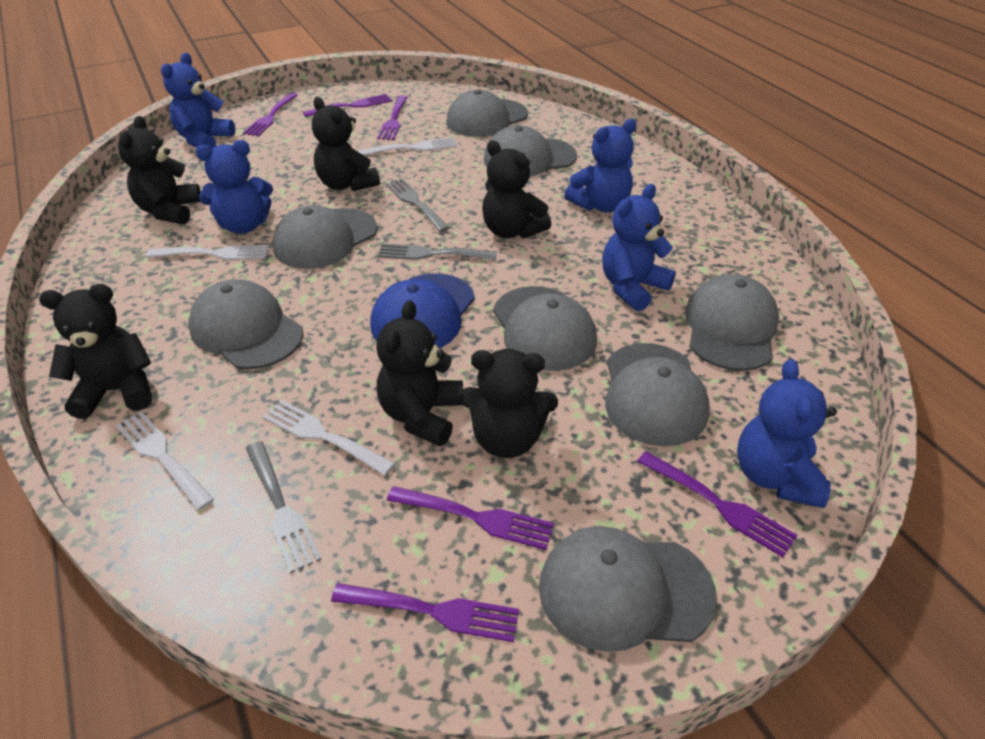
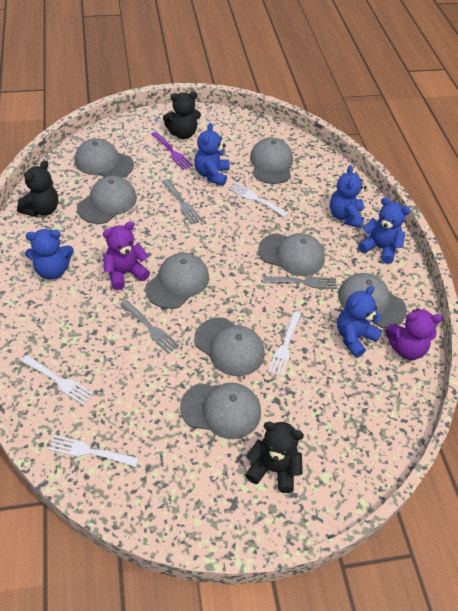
black teddy bear: 6 -> 3
blue cap: 1 -> 0
purple fork: 6 -> 1
purple teddy bear: 0 -> 2

